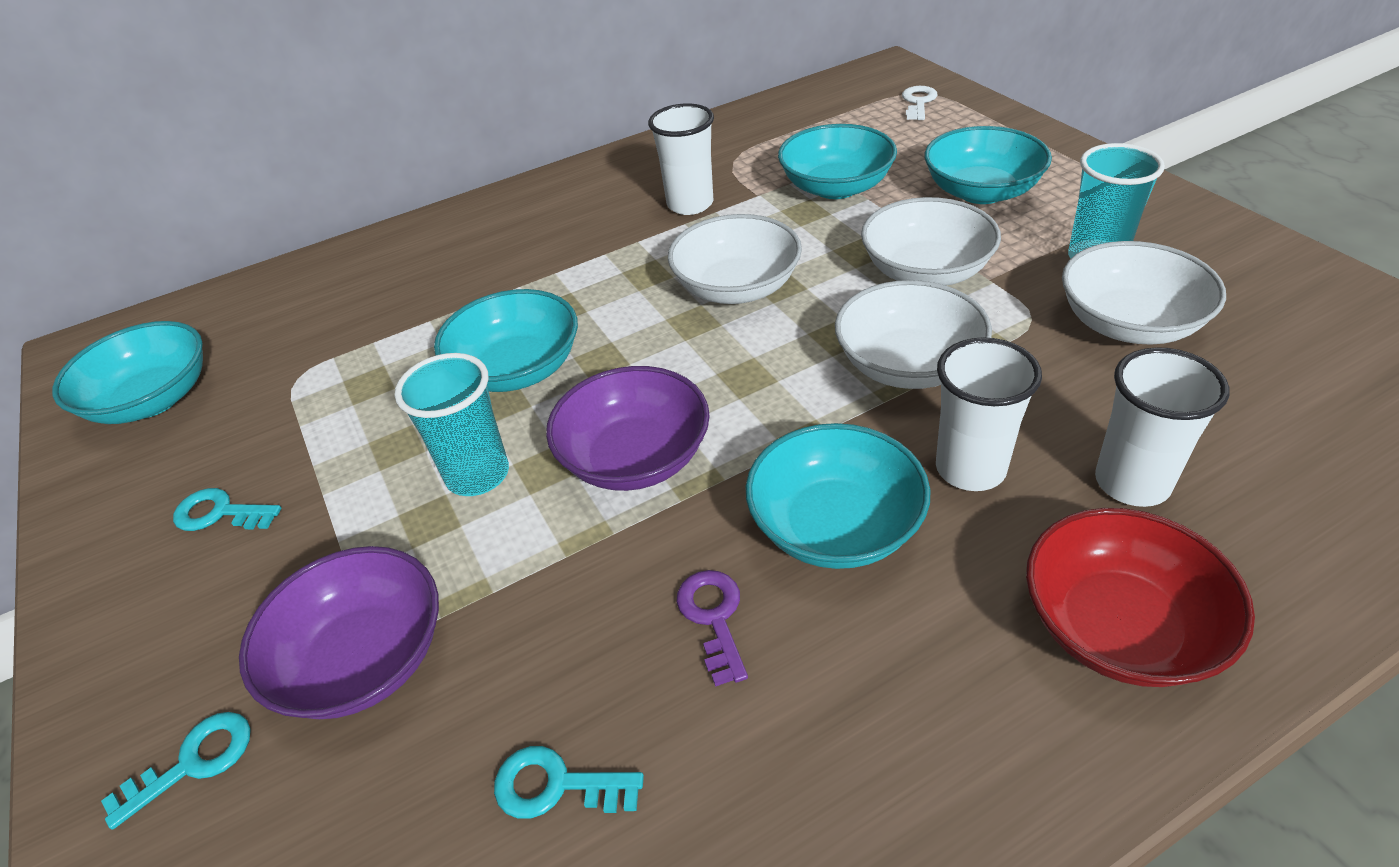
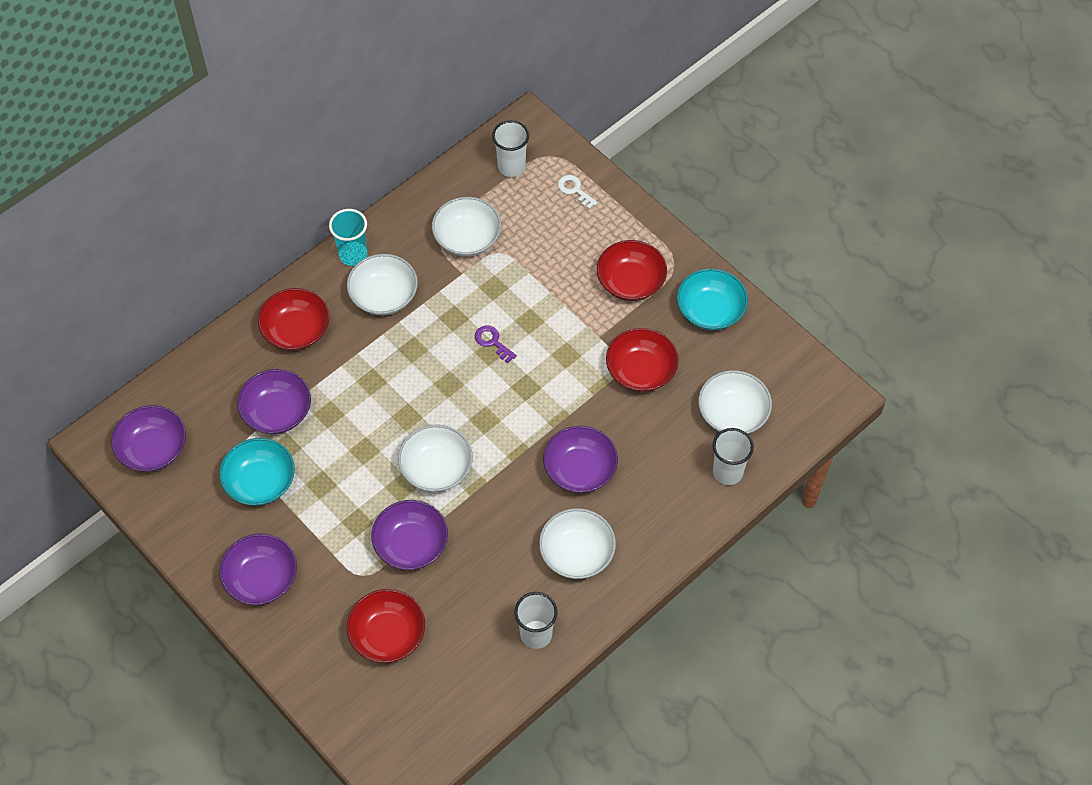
purple bowl: 2 -> 5
red bowl: 1 -> 4
turquoise bowl: 5 -> 2
turquoise cup: 2 -> 1
turquoise key: 3 -> 0
white bowl: 4 -> 5

